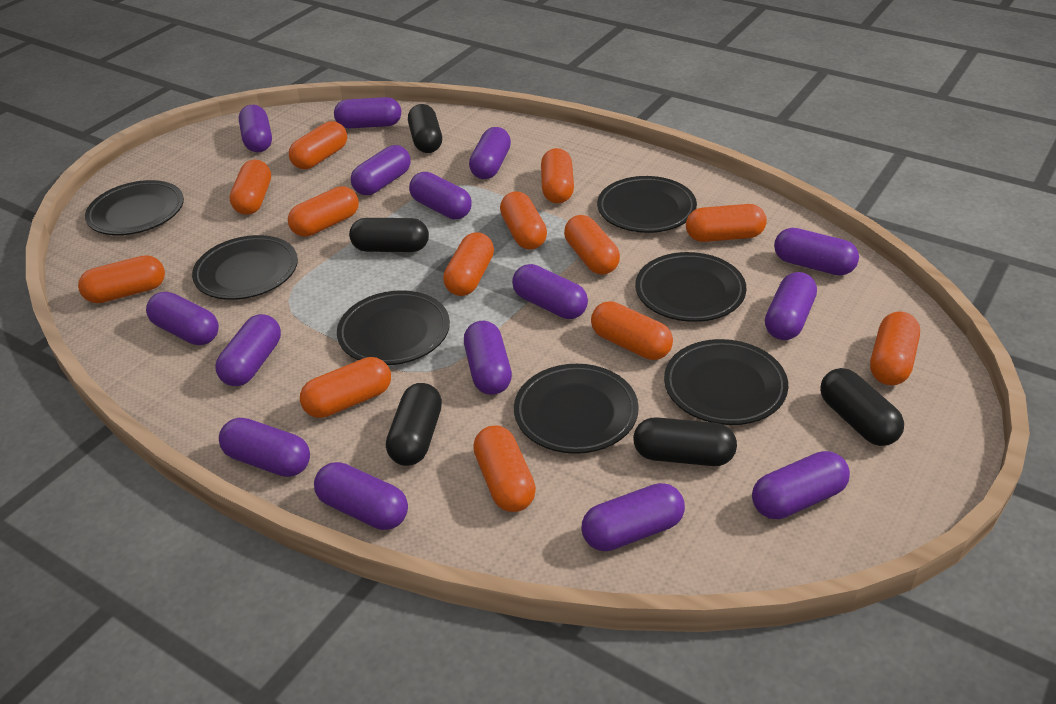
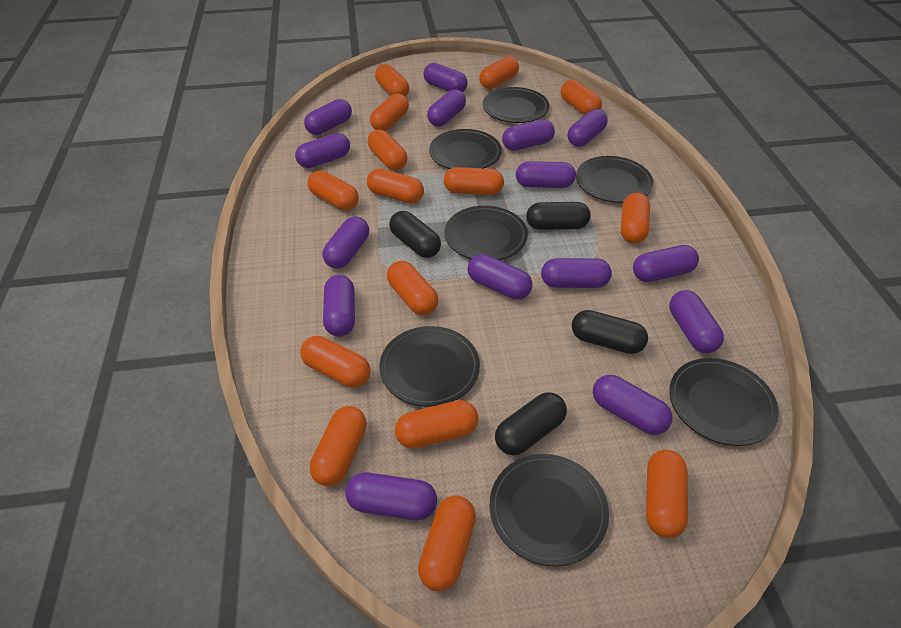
black capsule: 5 -> 4
orange capsule: 13 -> 15

